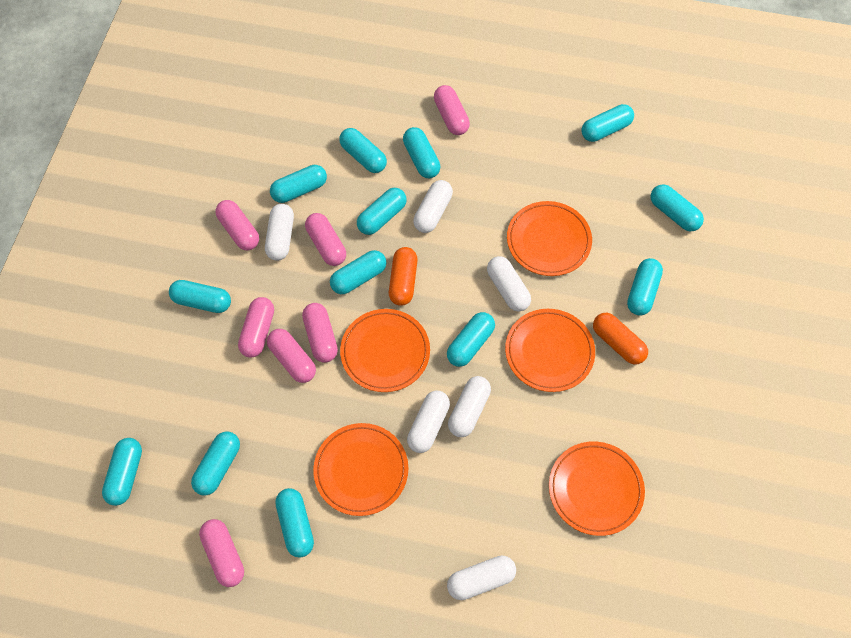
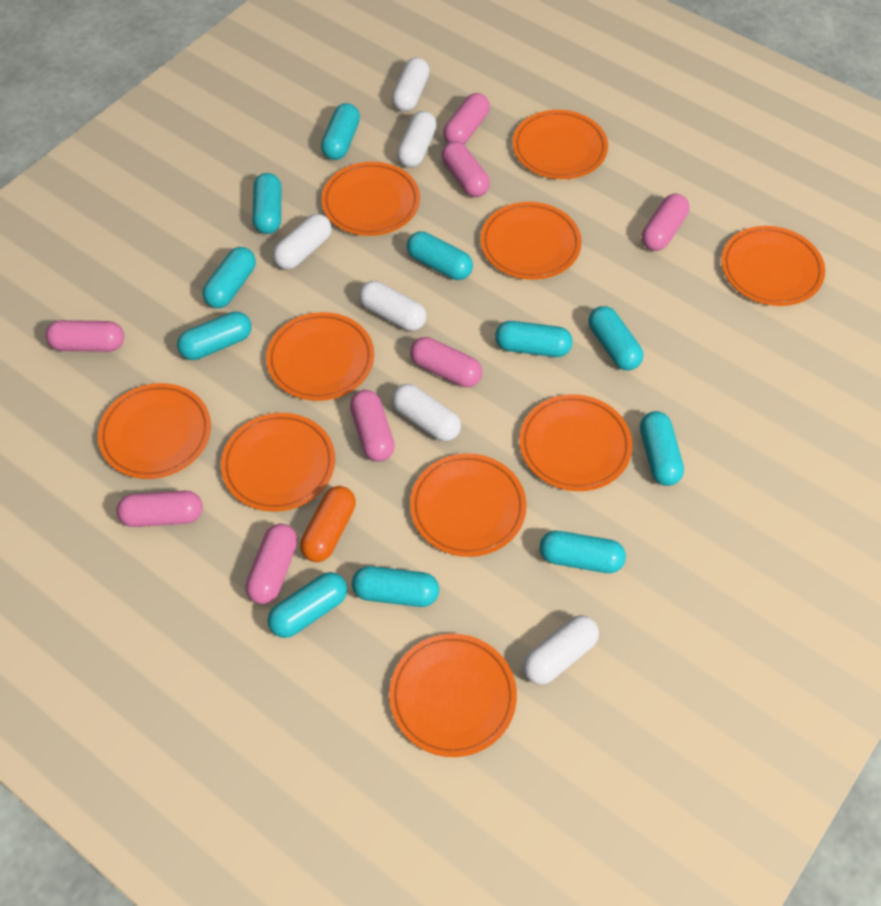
orange capsule: 2 -> 1
orange plate: 5 -> 10
pink capsule: 7 -> 8
turquoise capsule: 13 -> 11

